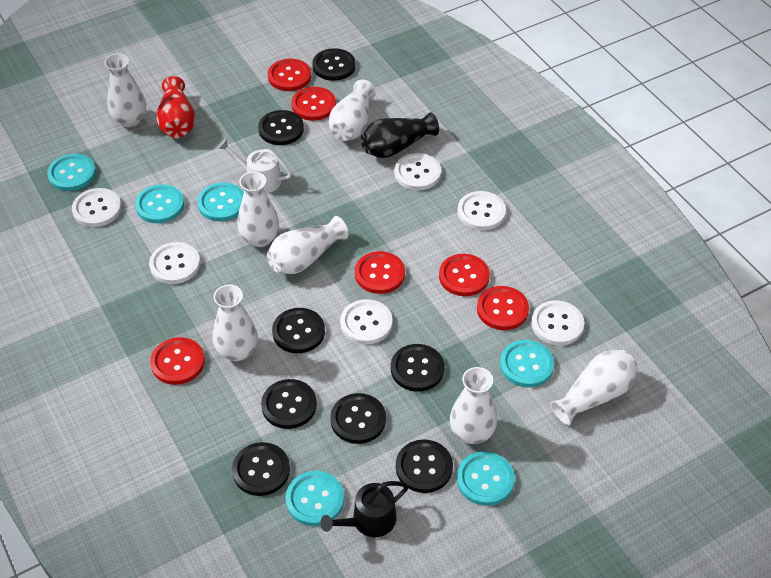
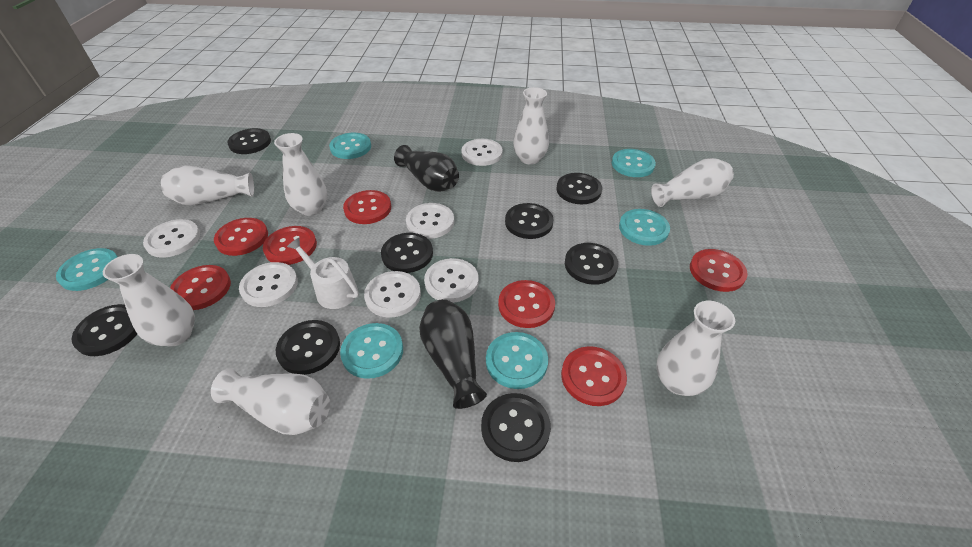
black vase: 1 -> 2
black watering can: 1 -> 0
red button: 6 -> 7
red vase: 1 -> 0

